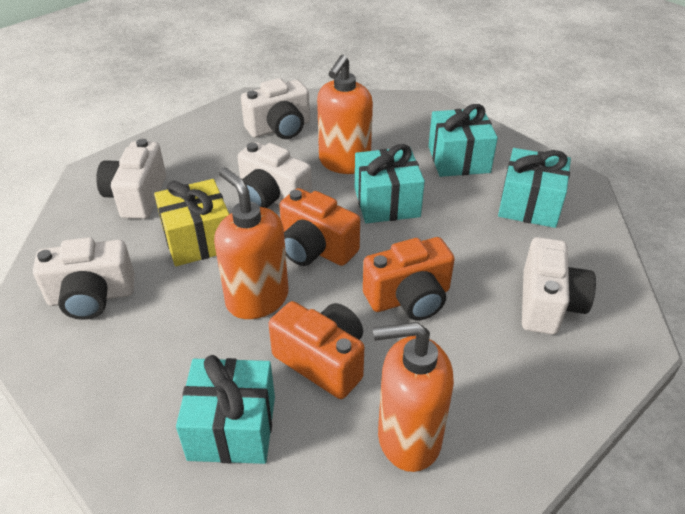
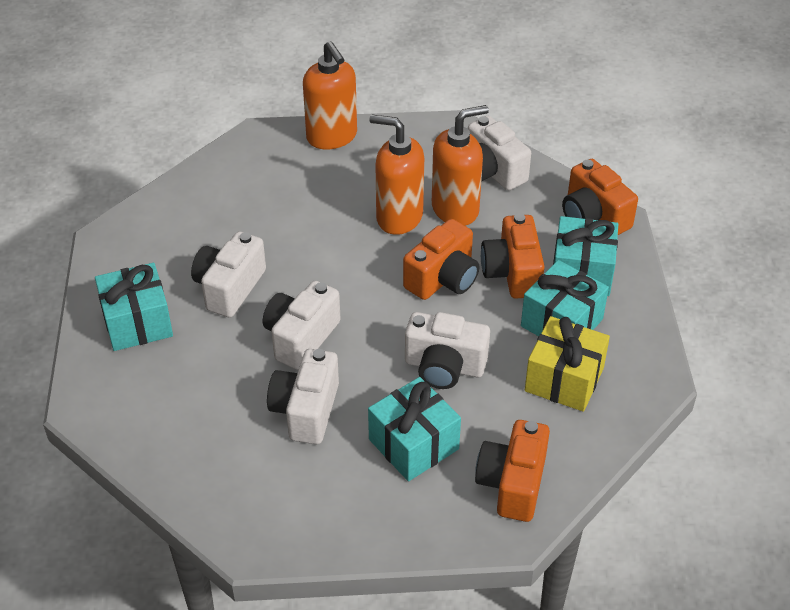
orange camera: 3 -> 4

